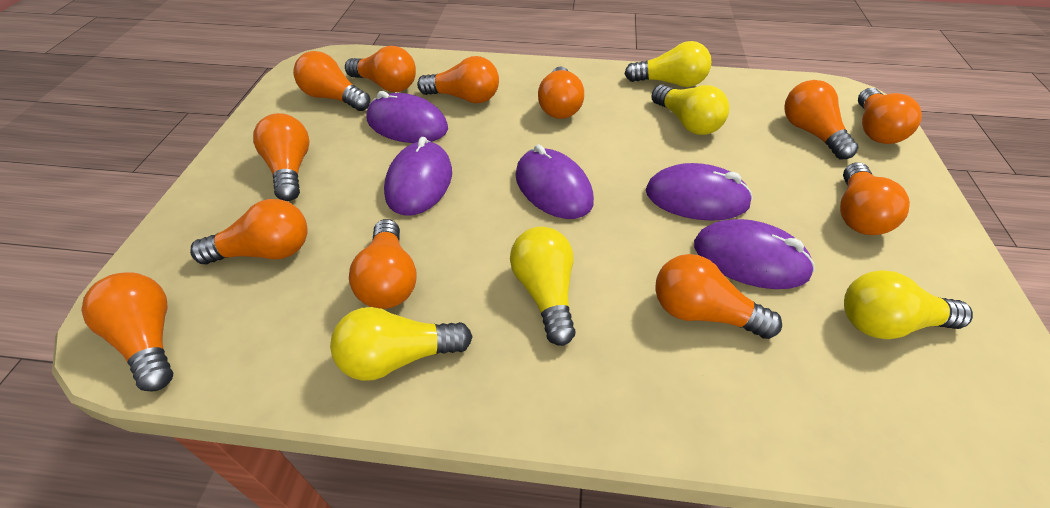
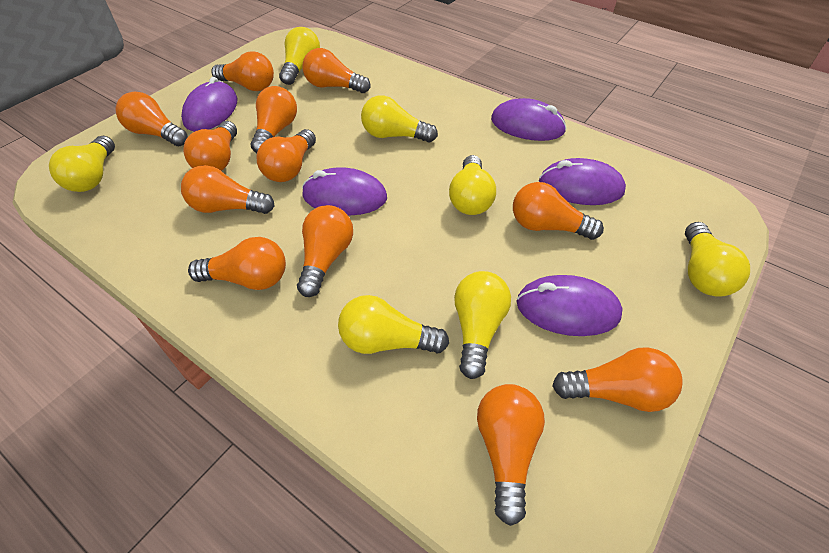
yellow light bulb: 5 -> 7

